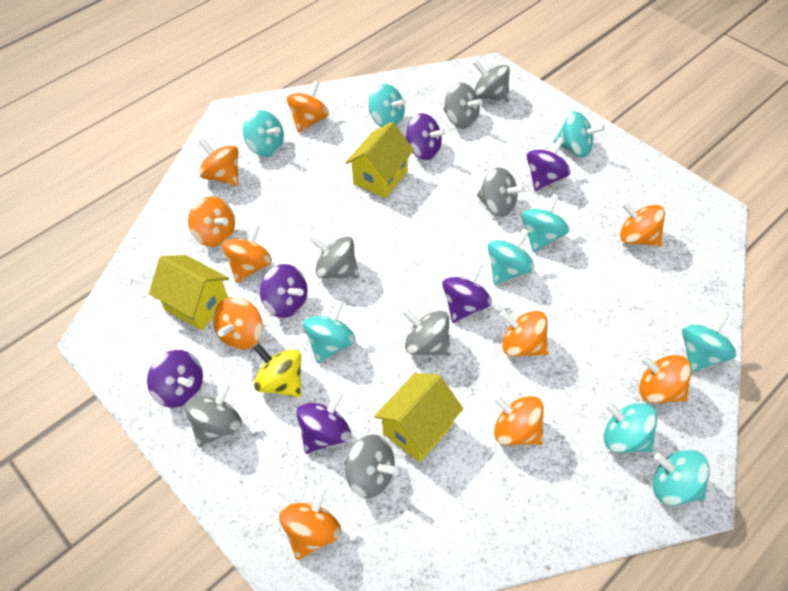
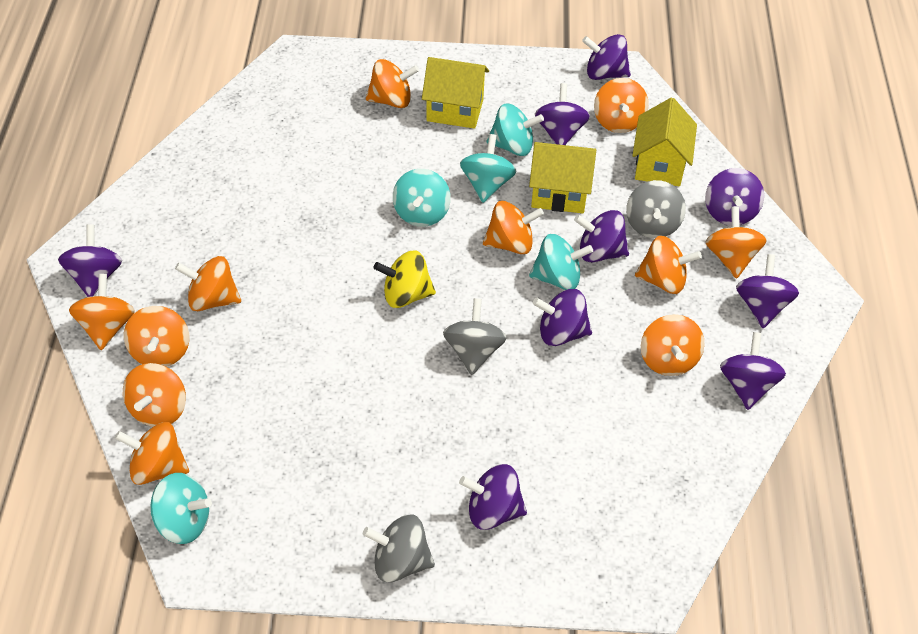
grey spinning top: 7 -> 3
orange spinning top: 10 -> 11
purple spinning top: 6 -> 9
turquoise spinning top: 9 -> 5

